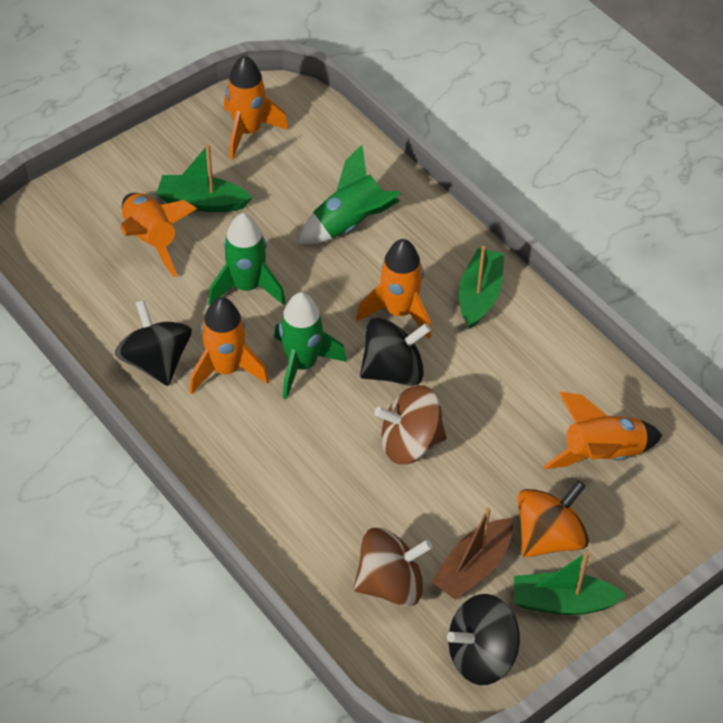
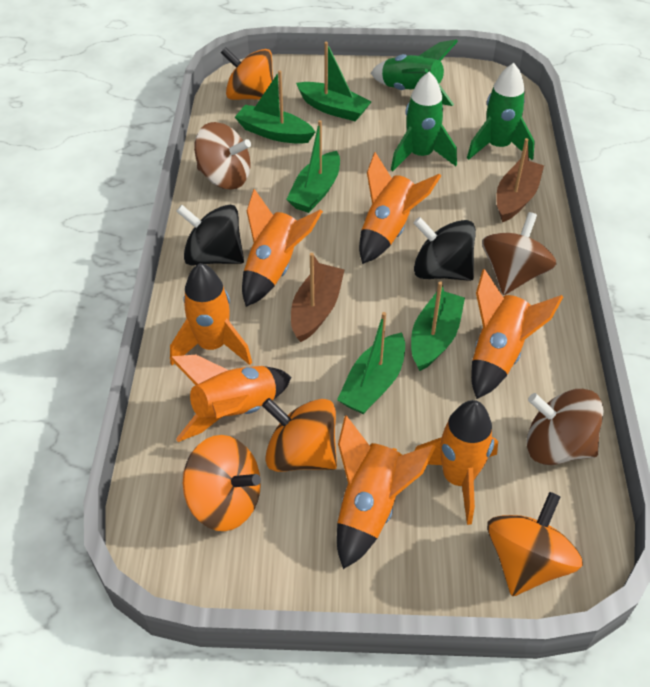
black spinning top: 3 -> 2
brown boat: 1 -> 2
brown spinning top: 2 -> 3
green boat: 3 -> 5
orange rocket: 5 -> 7
orange spinning top: 1 -> 4

